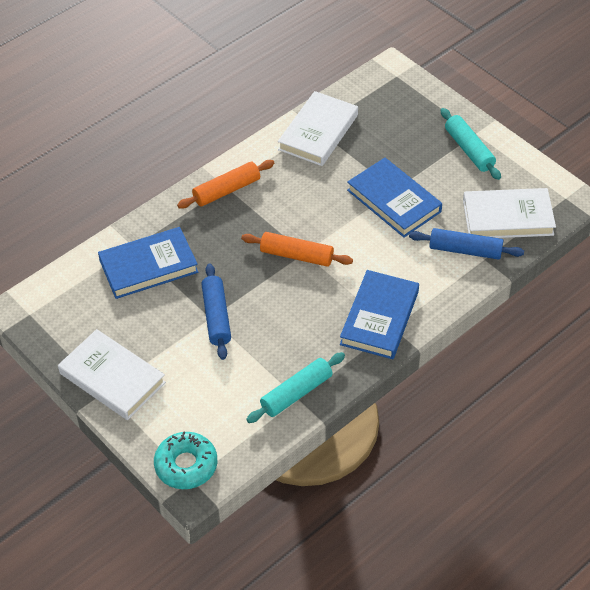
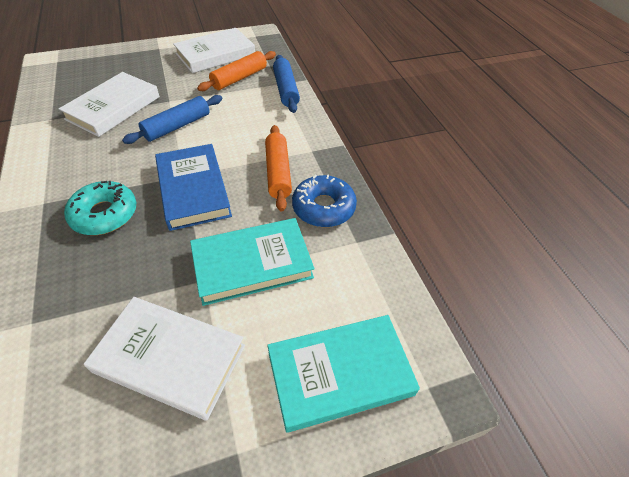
blue book: 3 -> 1
blue donut: 0 -> 1
turquoise book: 0 -> 2
turquoise rolling pin: 2 -> 0

